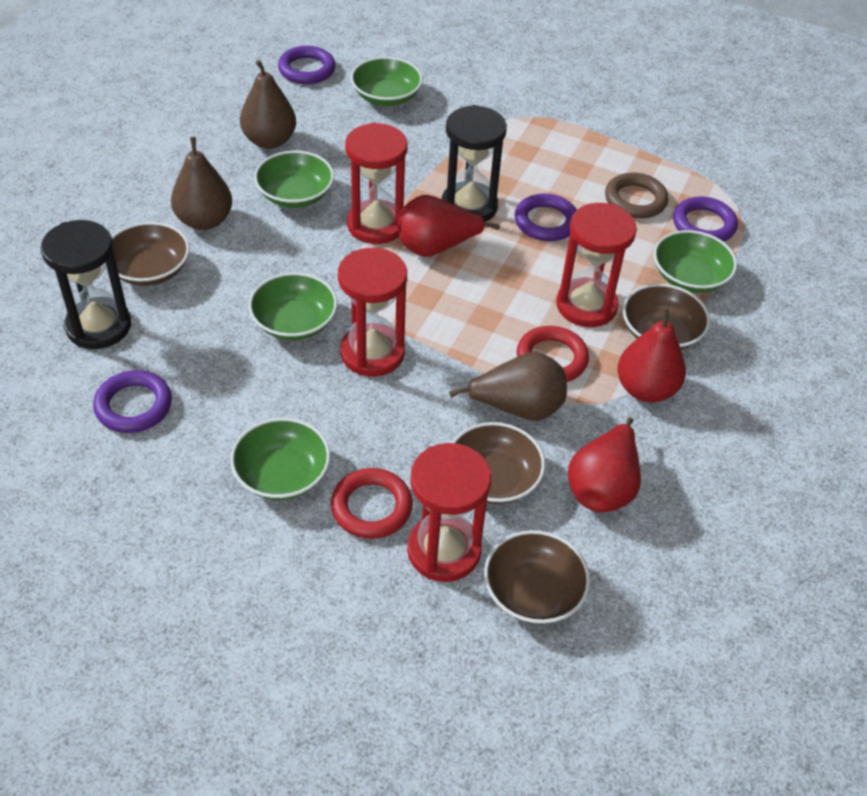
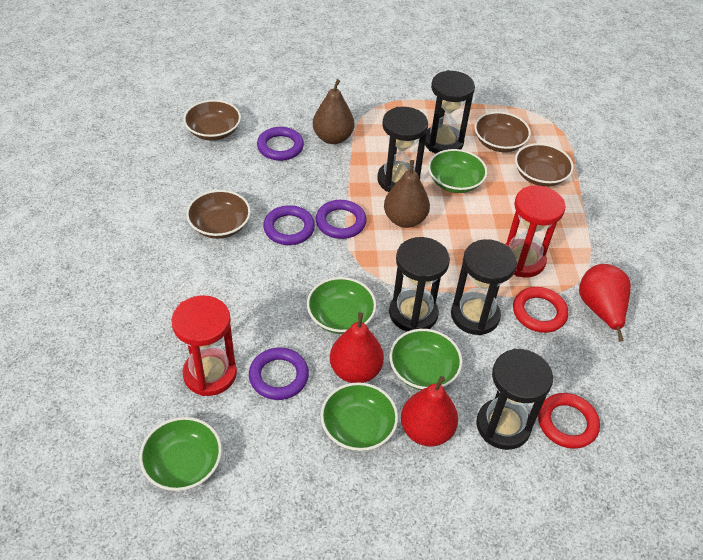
black hourglass: 2 -> 5
brown pear: 3 -> 2
brown ring: 1 -> 0
red hourglass: 4 -> 2

